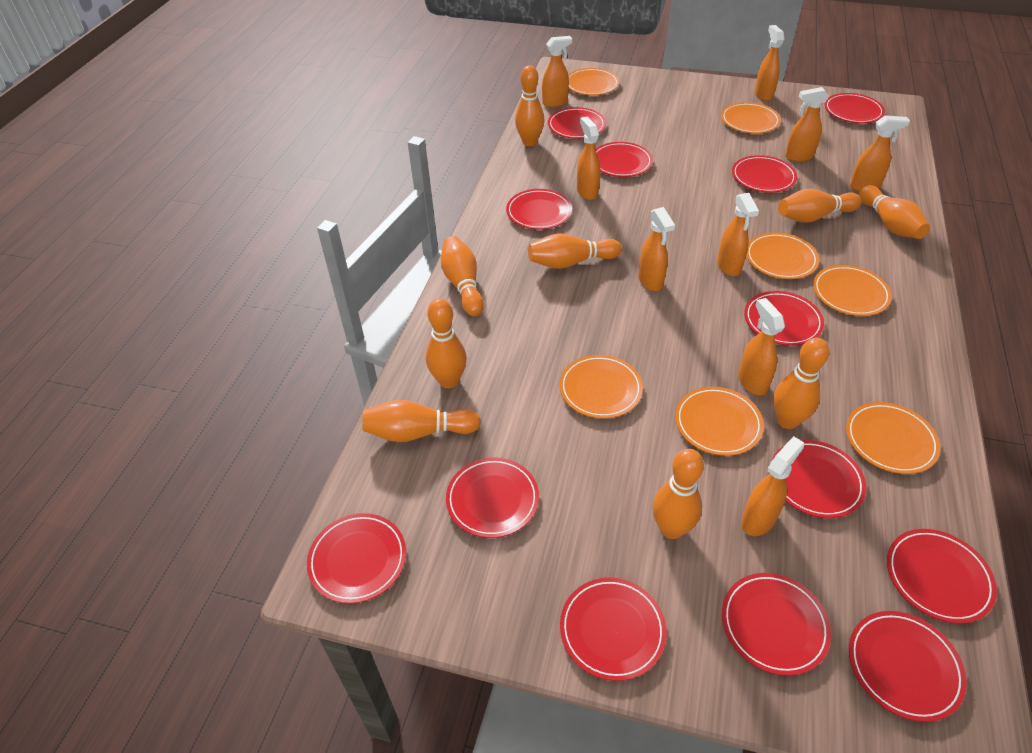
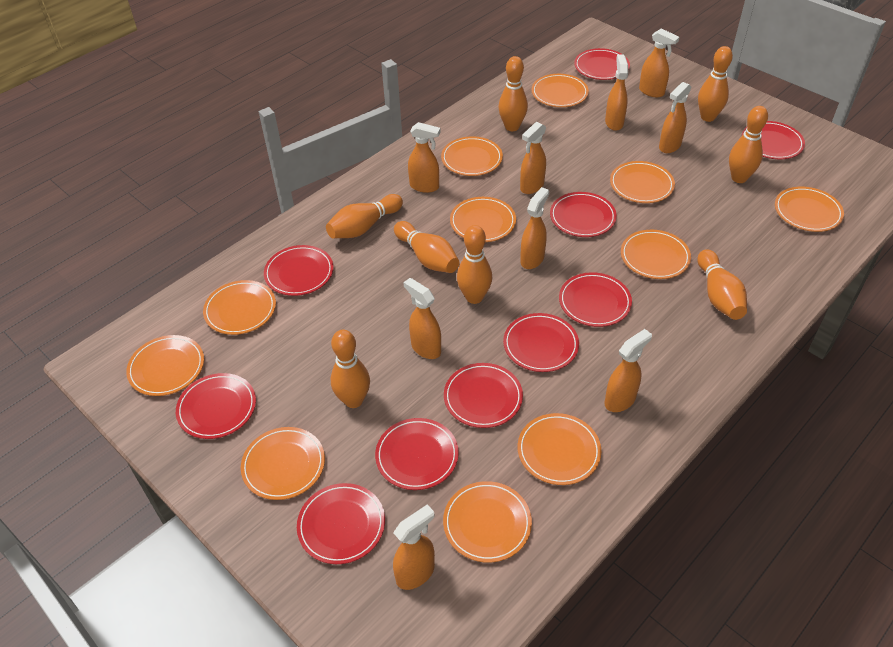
orange bowling pin: 9 -> 8
orange plate: 7 -> 11
red plate: 13 -> 10

